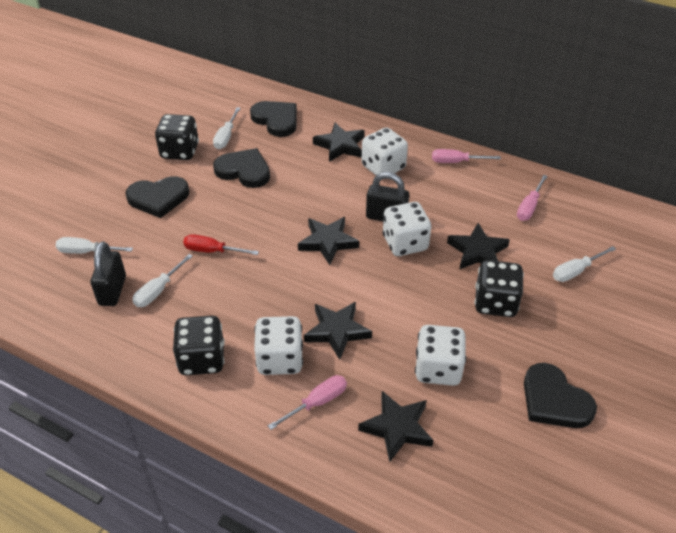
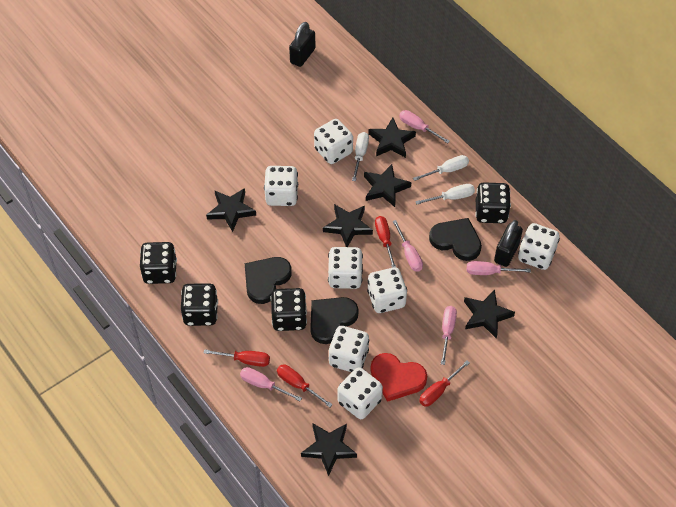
black dice: 3 -> 4
black heart: 4 -> 3
black star: 5 -> 6
pink screwdriver: 3 -> 5
red heart: 0 -> 1
red screwdriver: 1 -> 4
white dice: 4 -> 7
white screwdriver: 4 -> 3

